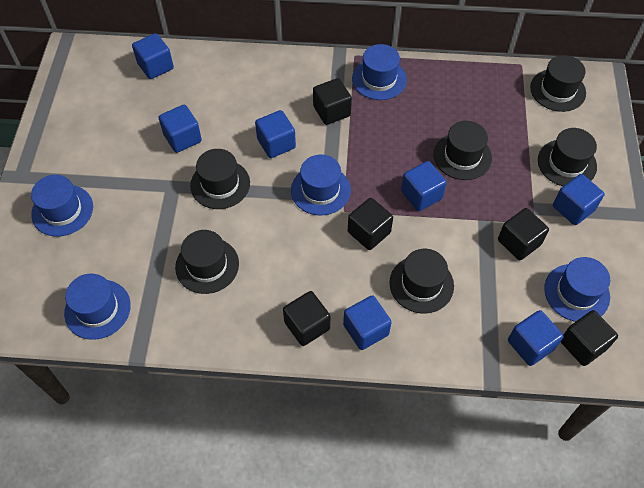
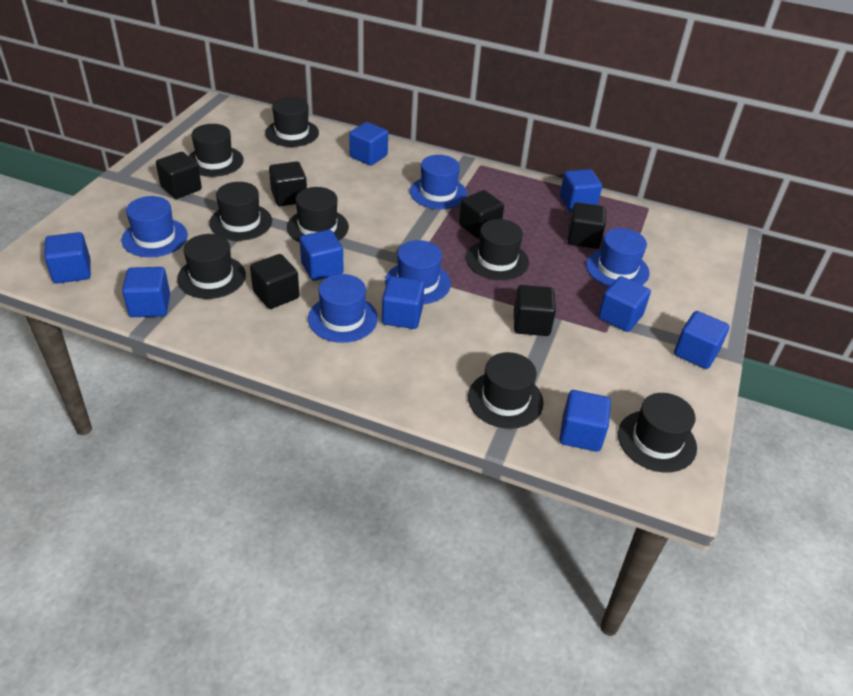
black cube: 5 -> 6
black hat: 6 -> 8
blue cube: 7 -> 9

